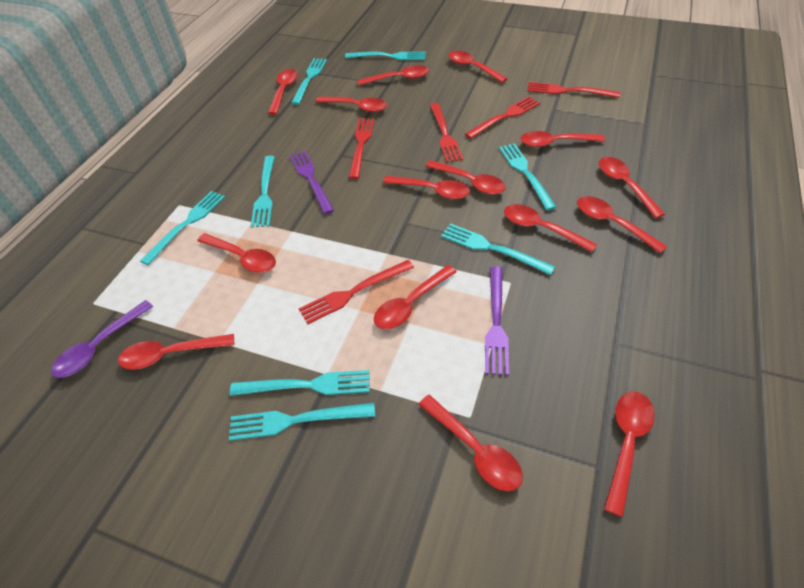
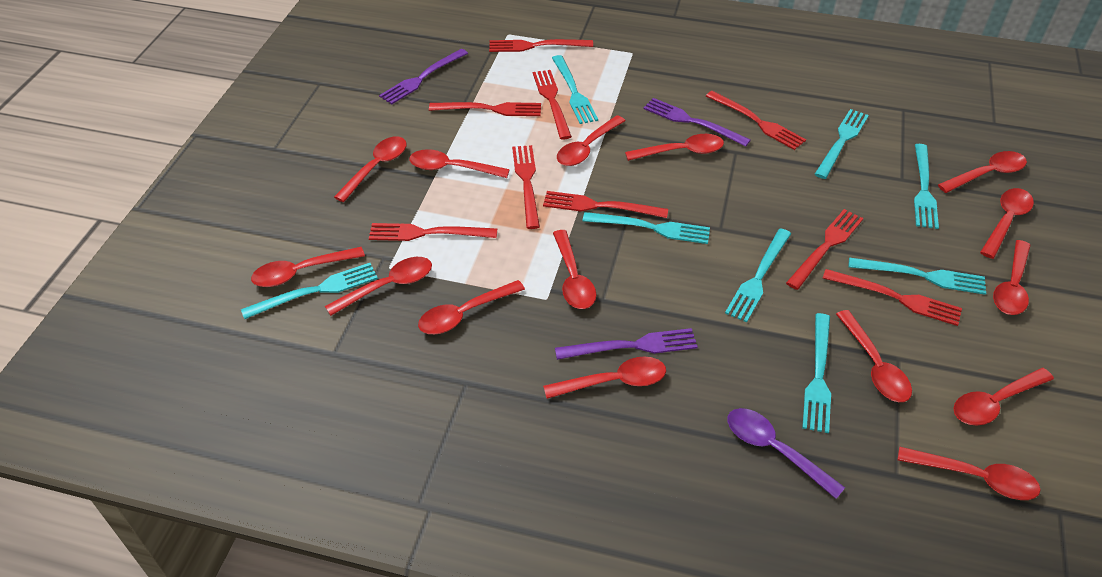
purple fork: 2 -> 3
red fork: 5 -> 9

